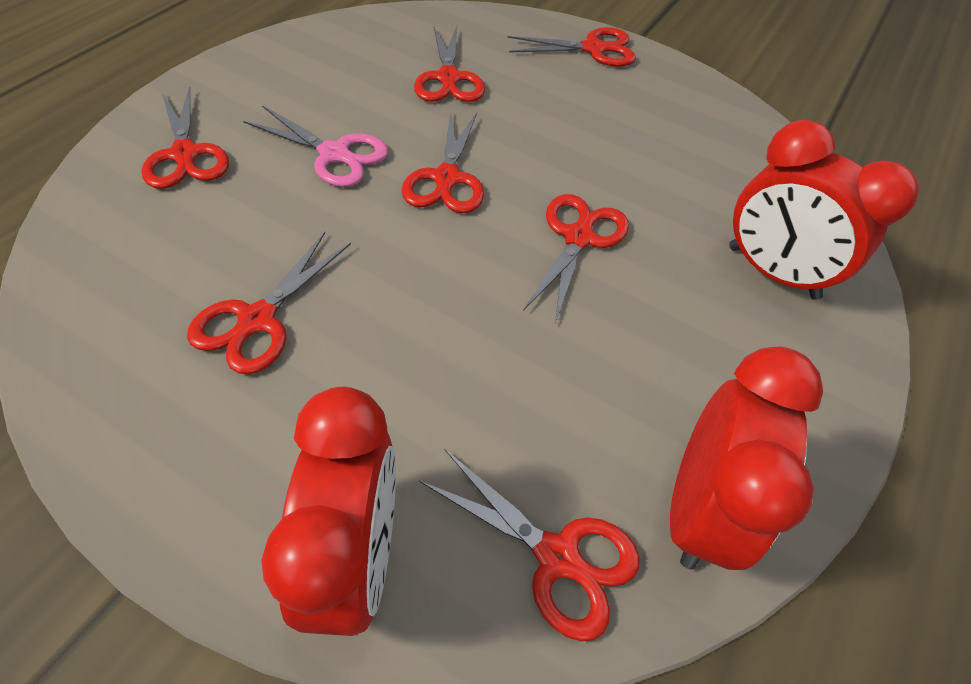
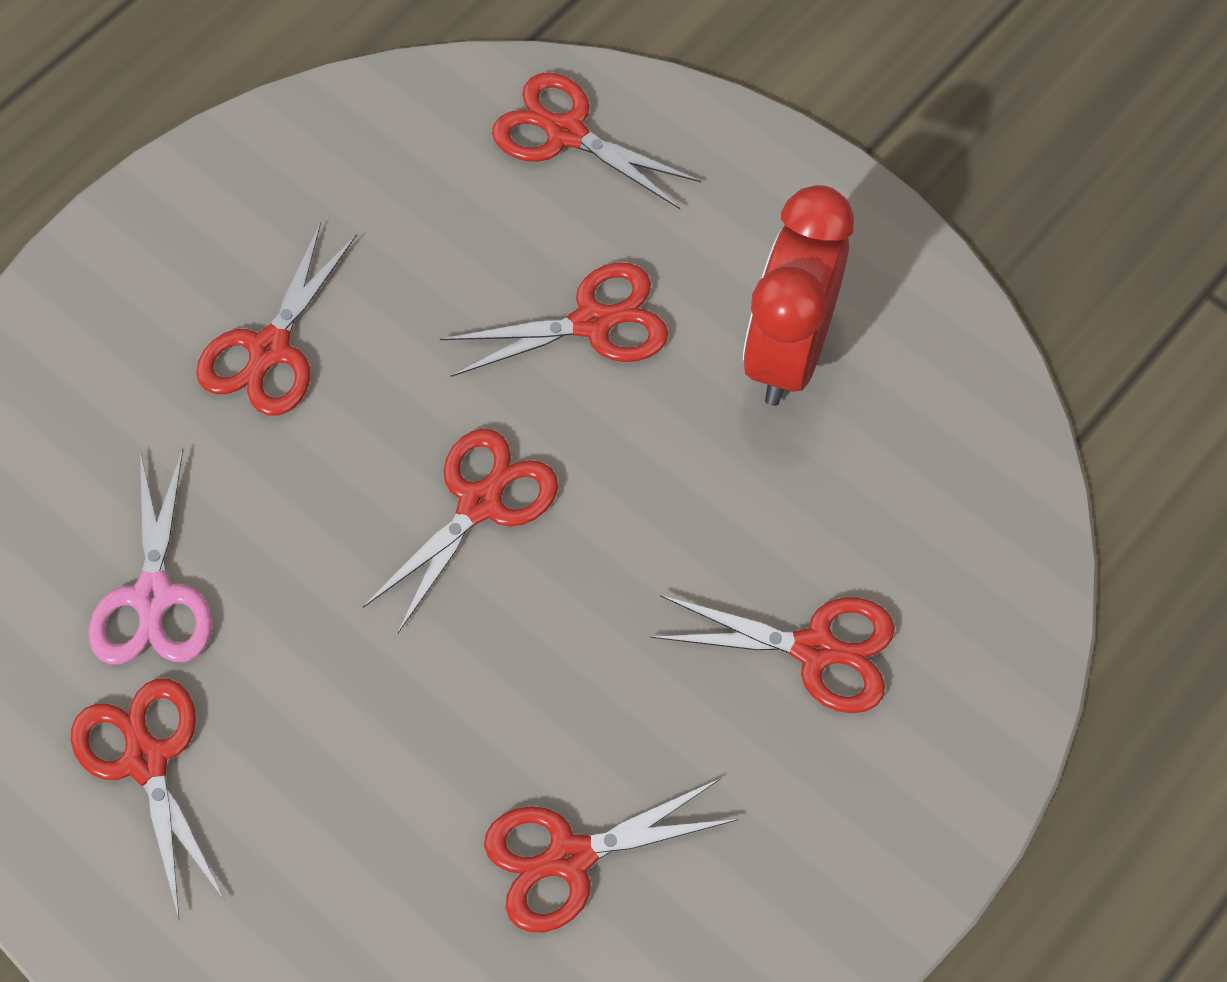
red clock: 3 -> 1

